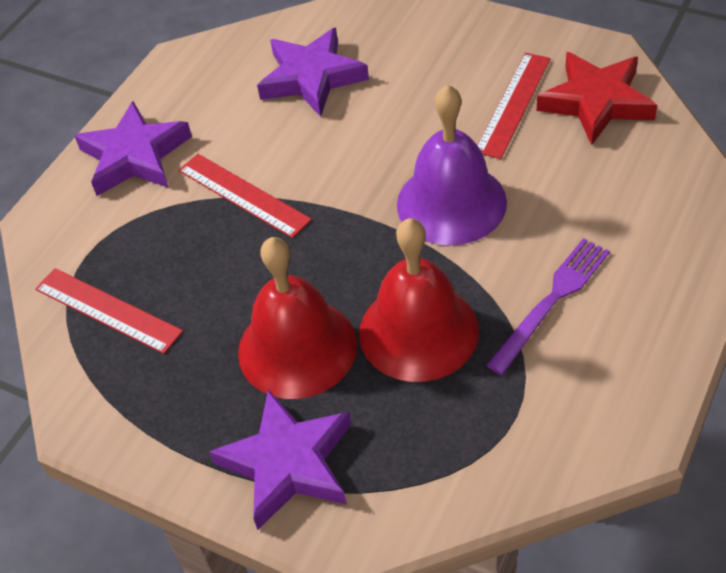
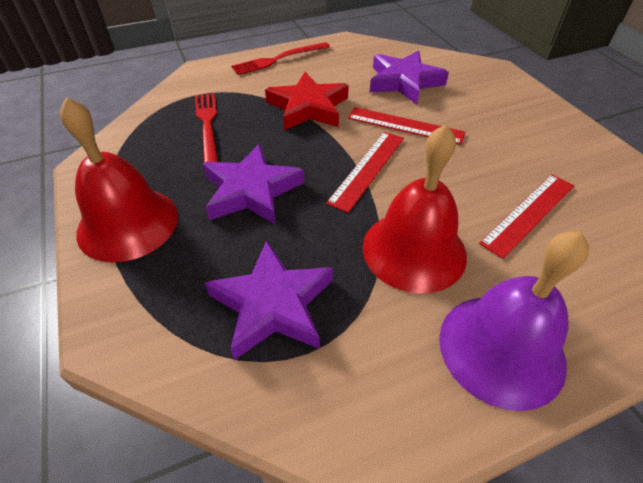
purple fork: 1 -> 0
red fork: 0 -> 2

